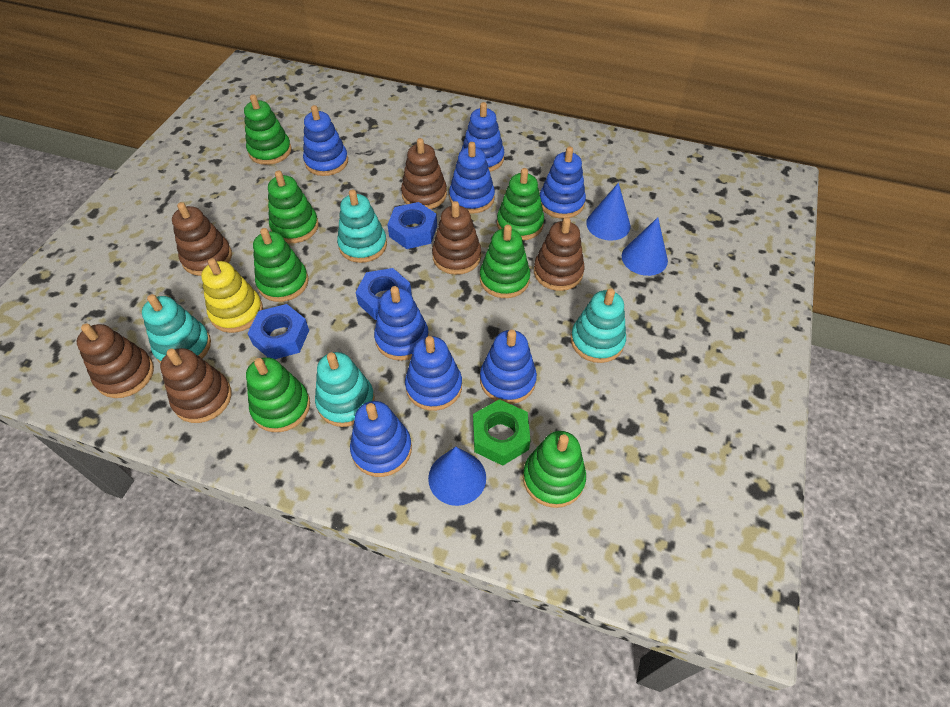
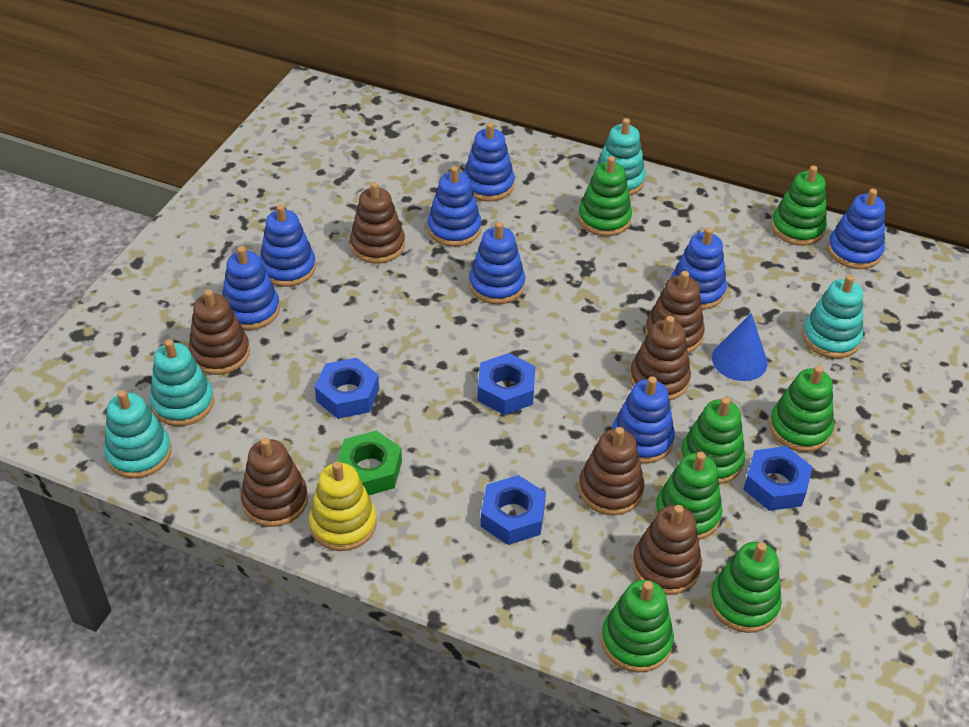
blue cone: 3 -> 1
blue nut: 3 -> 4
brown stacking toy: 6 -> 7

